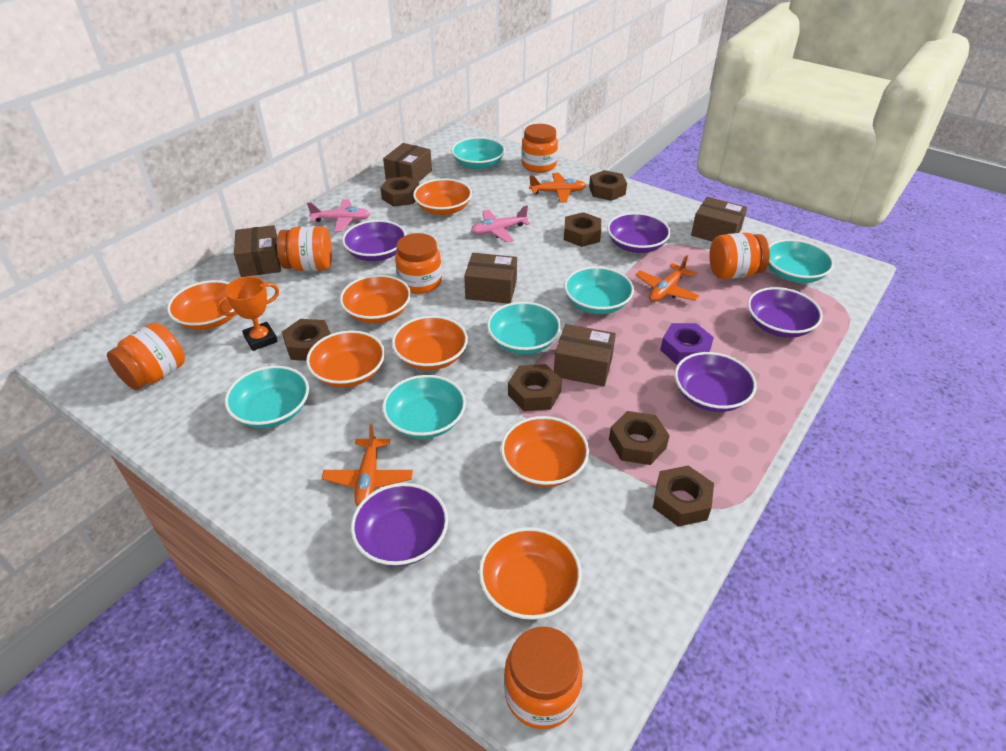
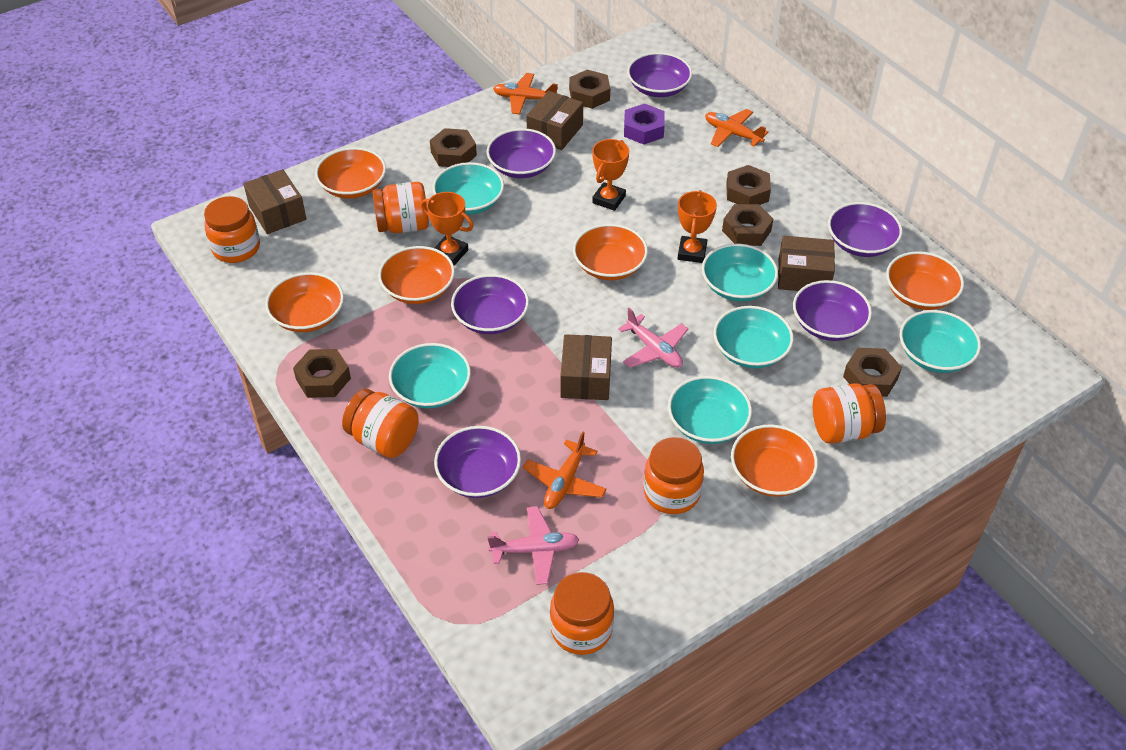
brown box: 5 -> 4
brown nut: 7 -> 6
orange bowl: 7 -> 6
orange trophy: 1 -> 3
purple bowl: 5 -> 6

